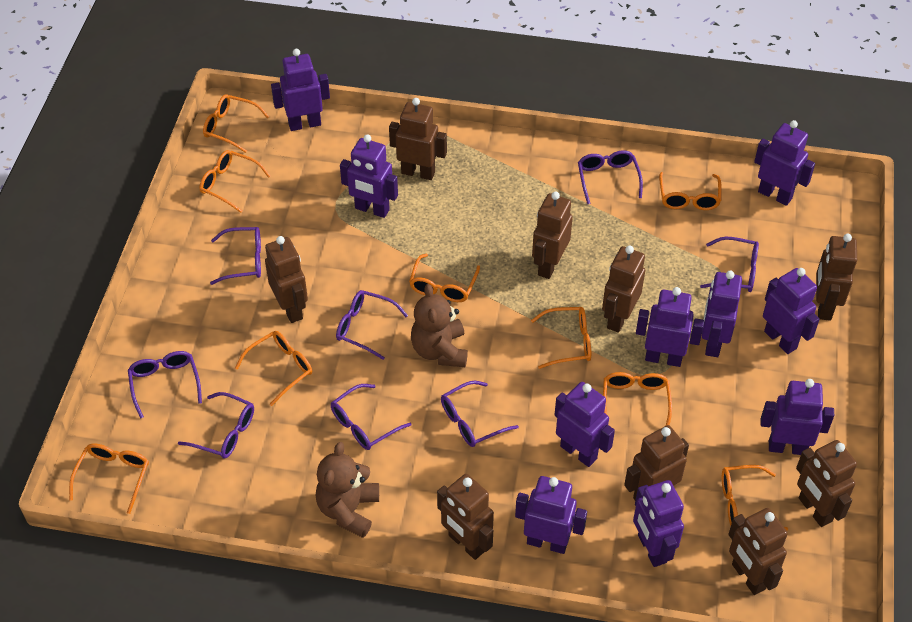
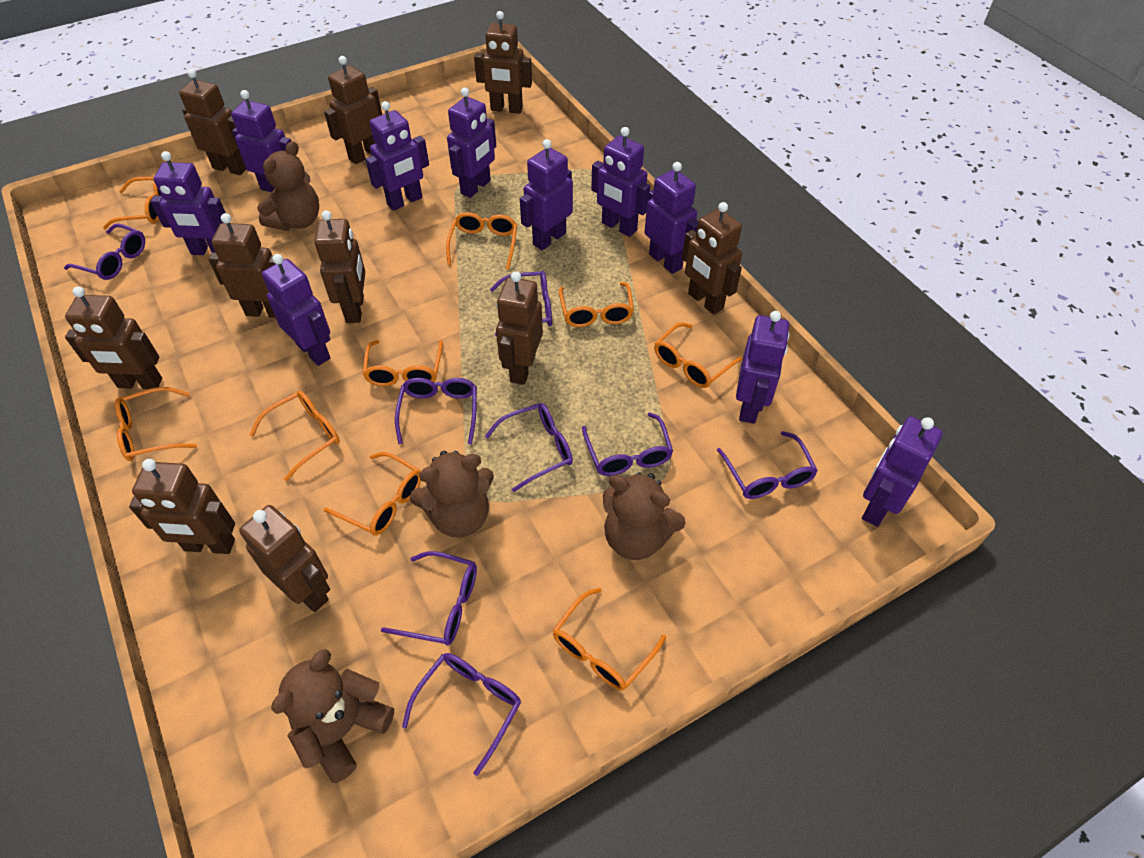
brown robot: 9 -> 10
brown teddy bear: 2 -> 4

